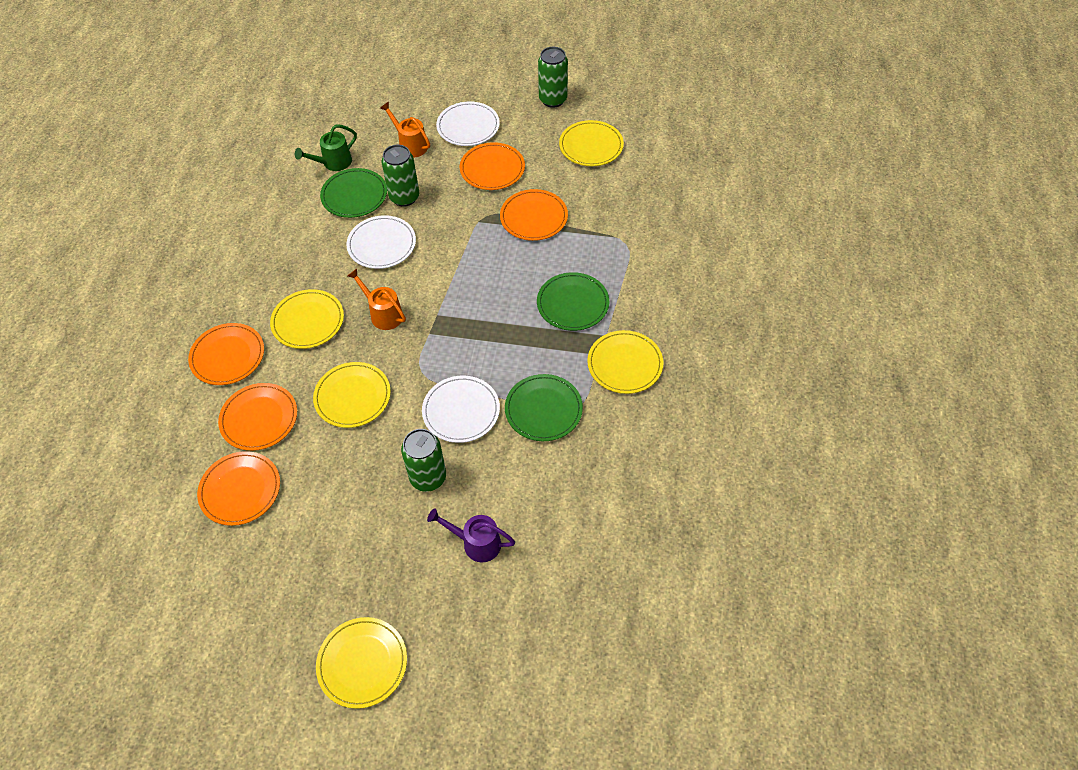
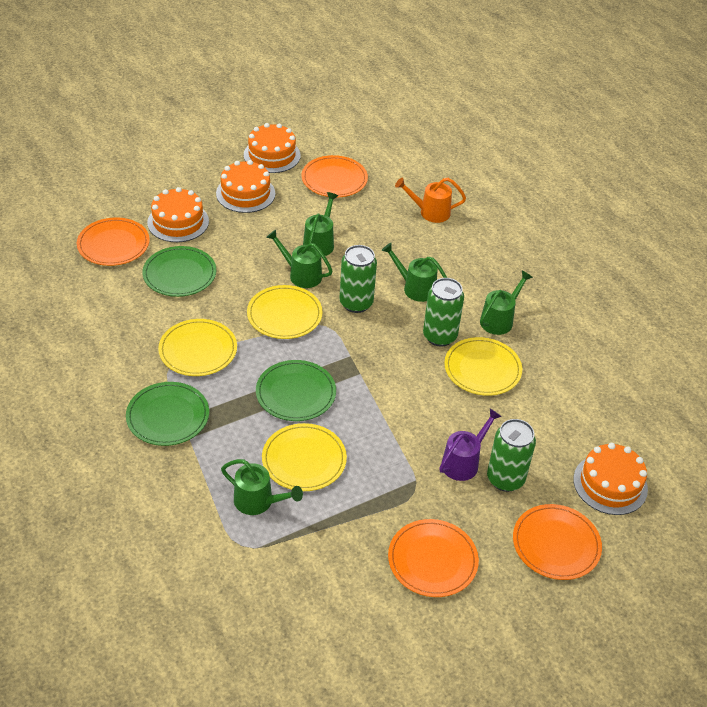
green watering can: 1 -> 5
orange cake: 0 -> 4
orange plate: 5 -> 4
orange watering can: 2 -> 1
white plate: 3 -> 0
yellow plate: 5 -> 4

